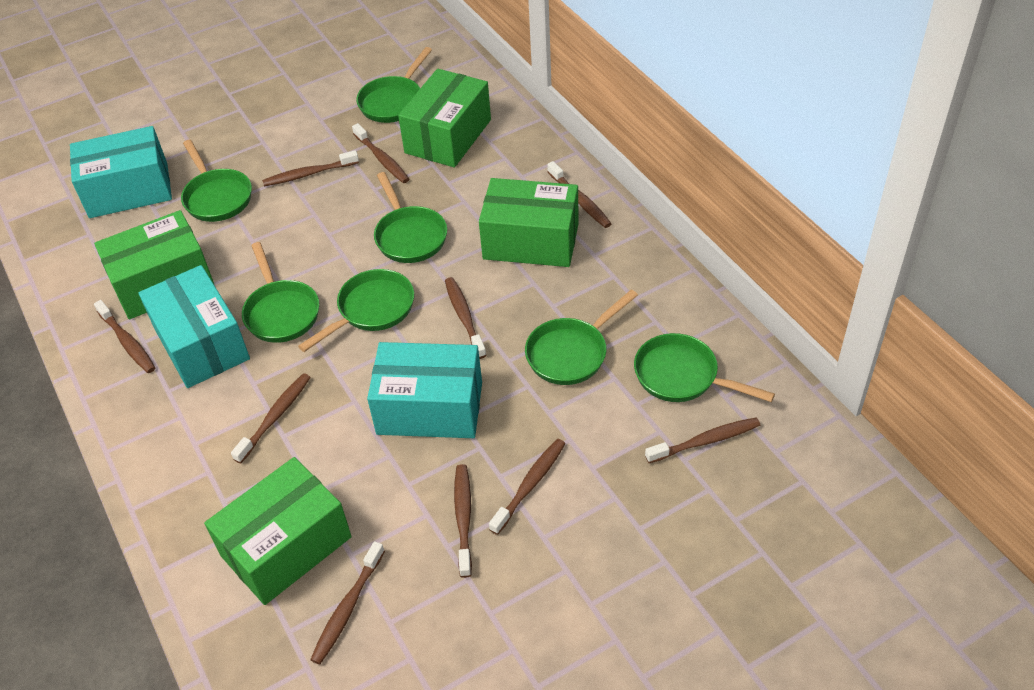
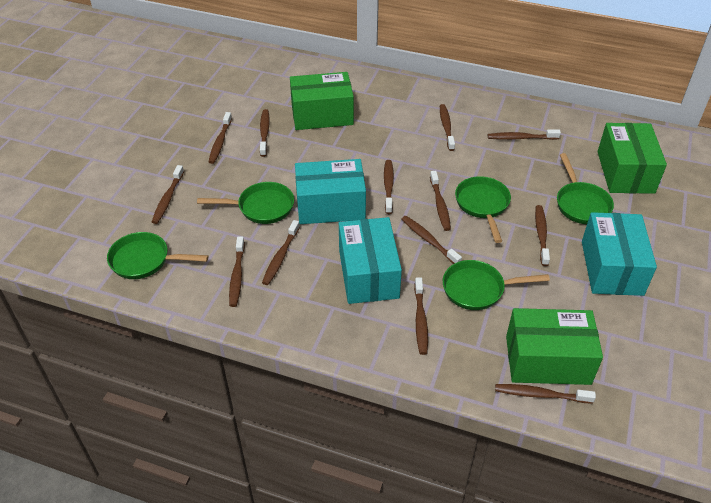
brown toothbrush: 10 -> 13
green box: 4 -> 3
green pan: 7 -> 5

